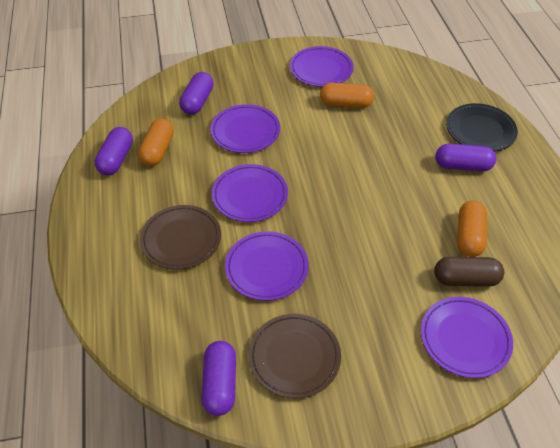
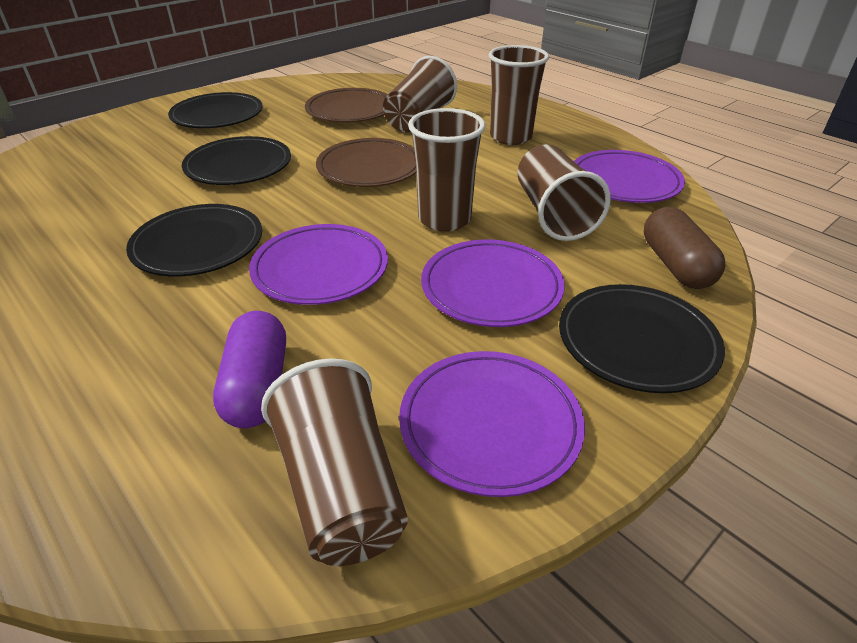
black plate: 1 -> 4
brown cup: 0 -> 5
orange capsule: 3 -> 0
purple capsule: 4 -> 1
purple plate: 5 -> 4

